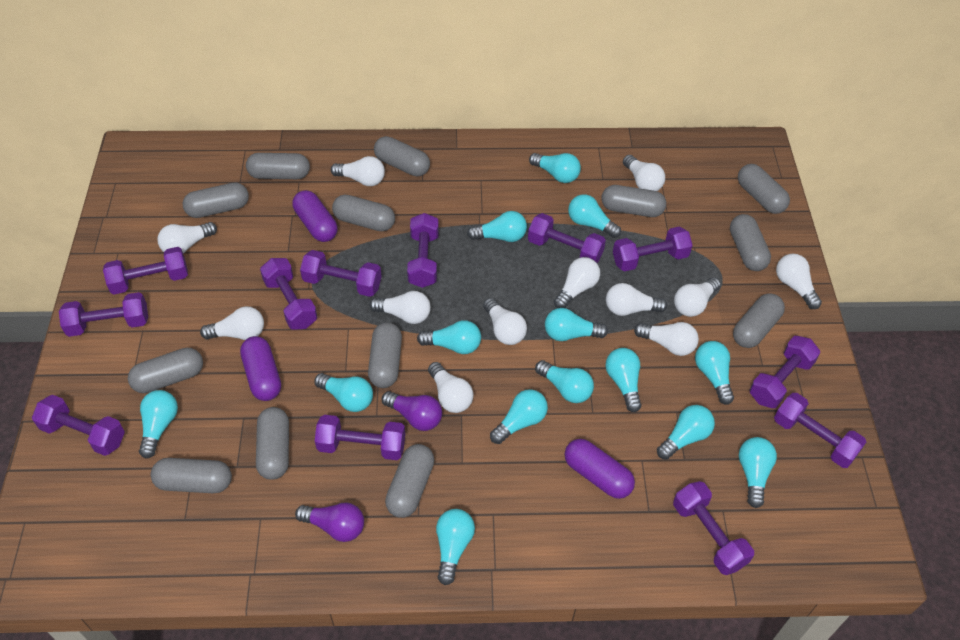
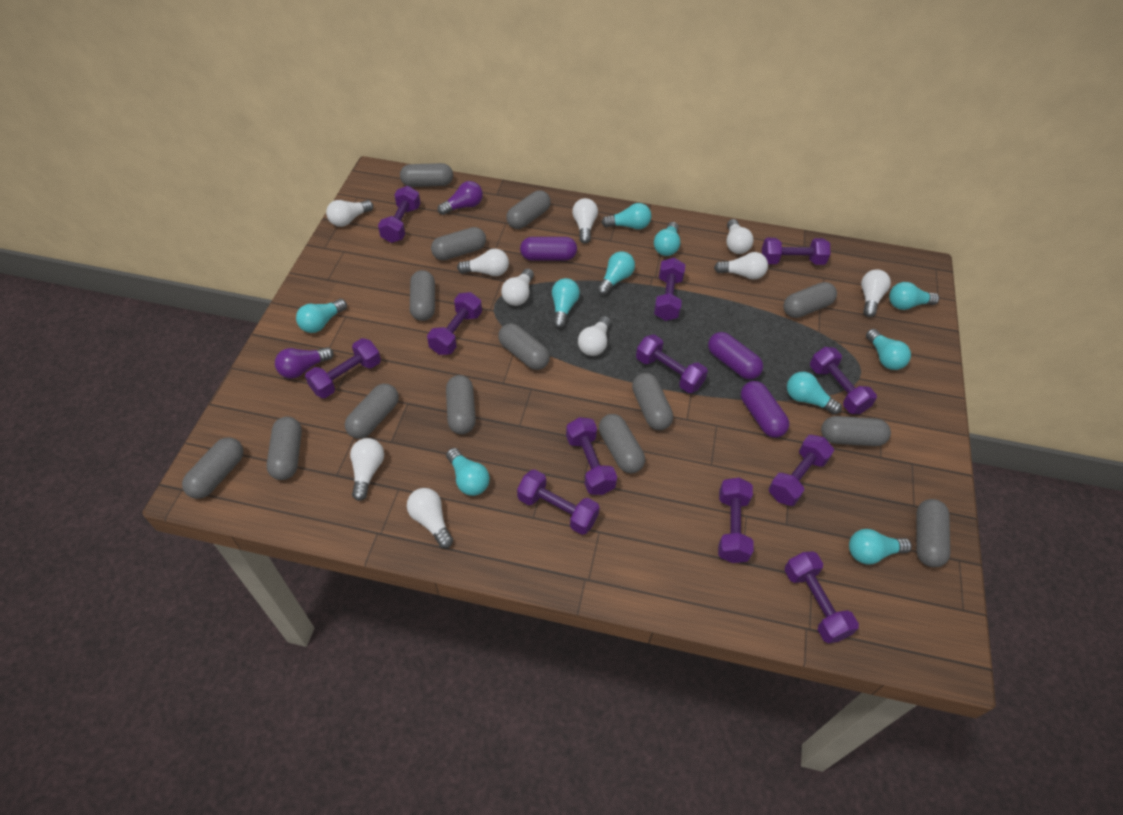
grey capsule: 13 -> 14
turquoise light bulb: 14 -> 10
white light bulb: 12 -> 10

